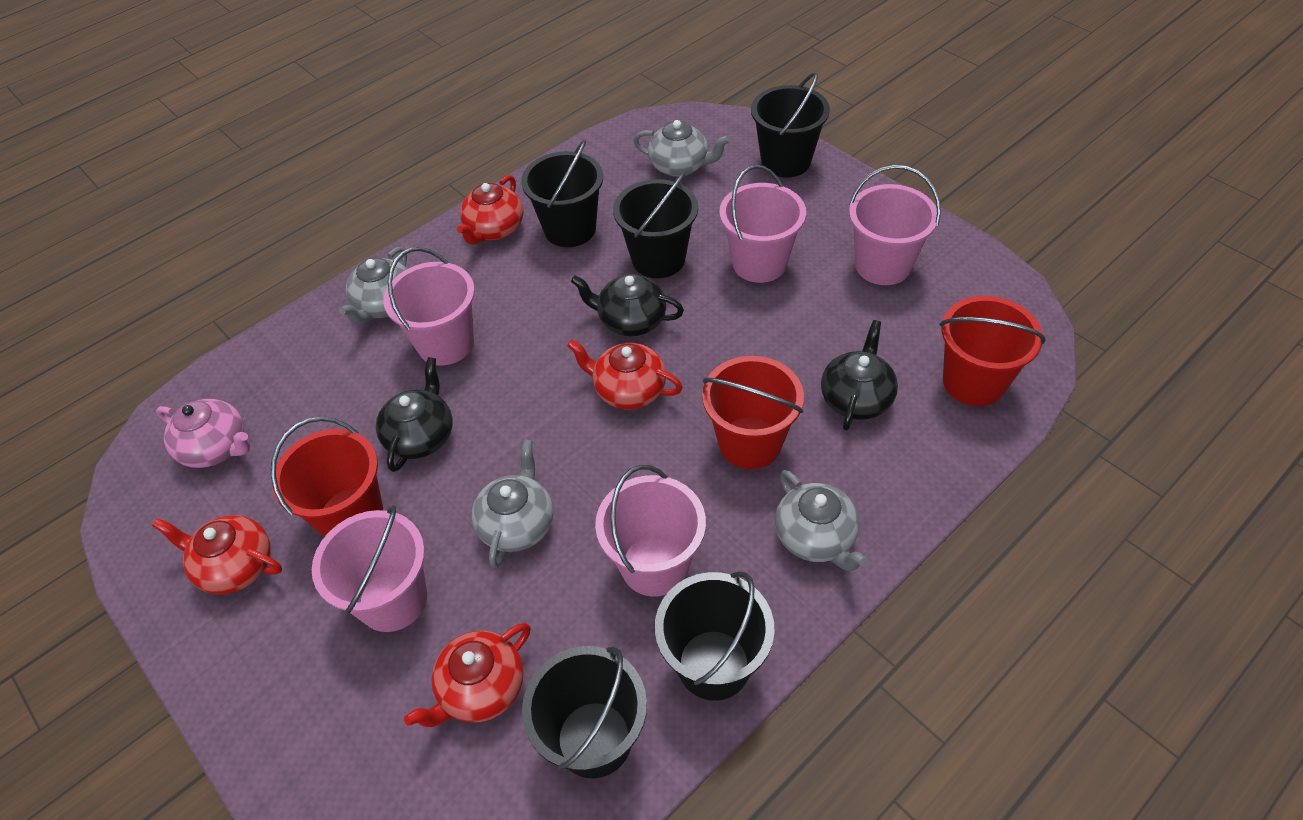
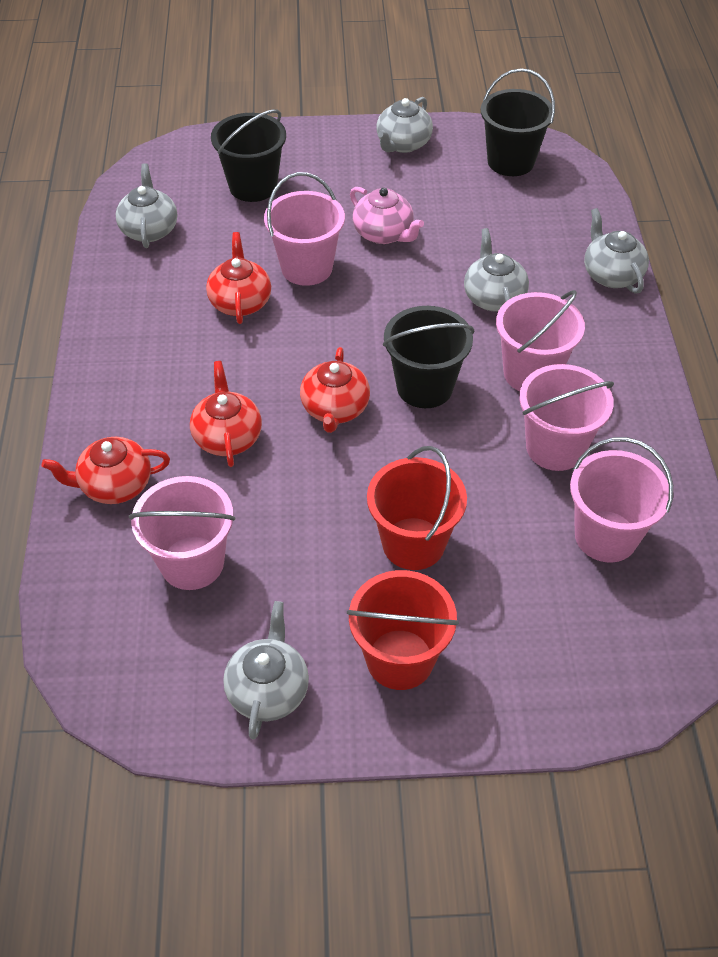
black bucket: 5 -> 3
black teapot: 3 -> 0
grey teapot: 4 -> 5
red bucket: 3 -> 2

